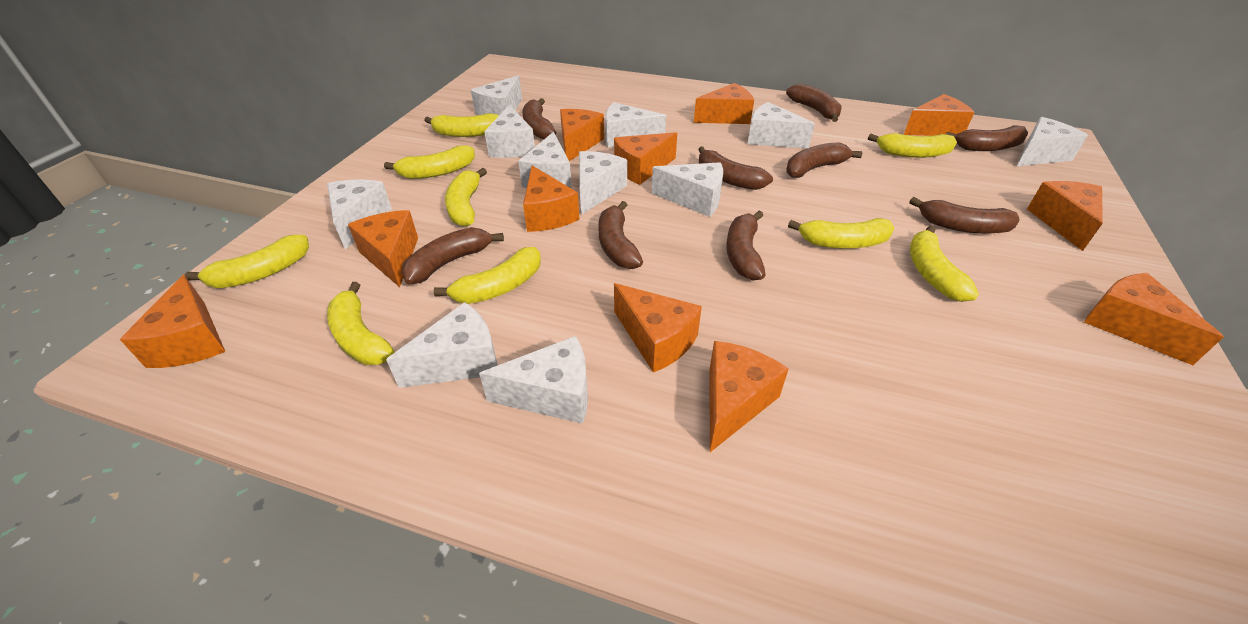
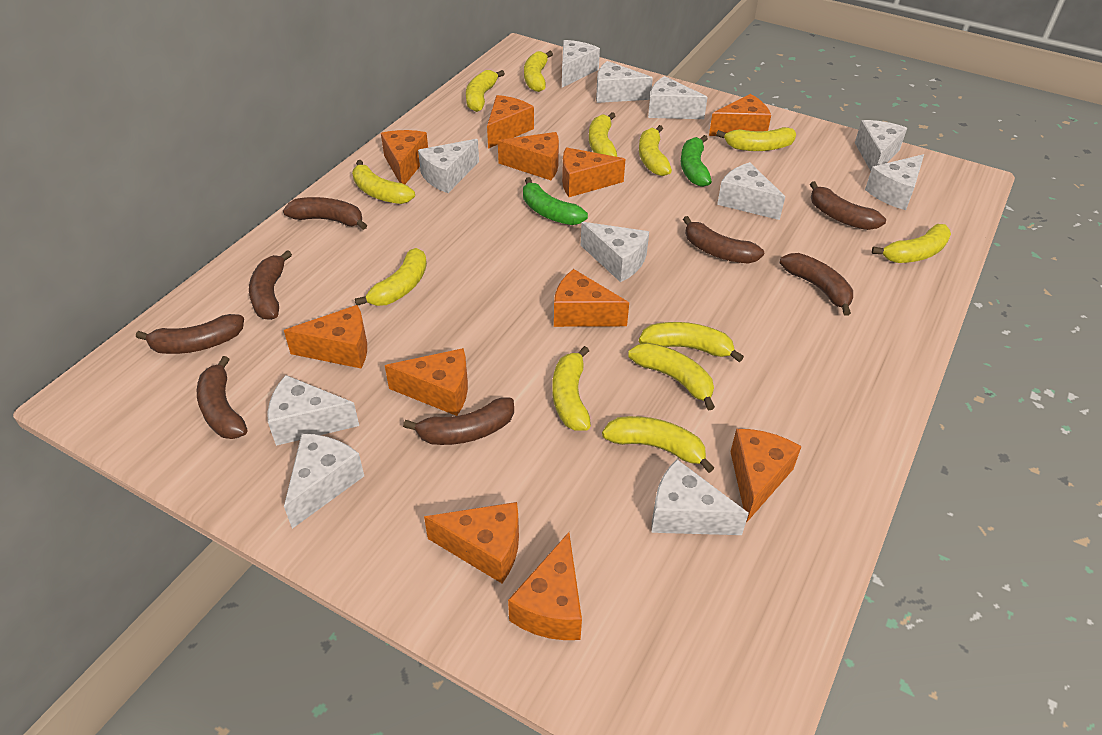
brown banana: 9 -> 8
green banana: 0 -> 2
yellow banana: 9 -> 12

